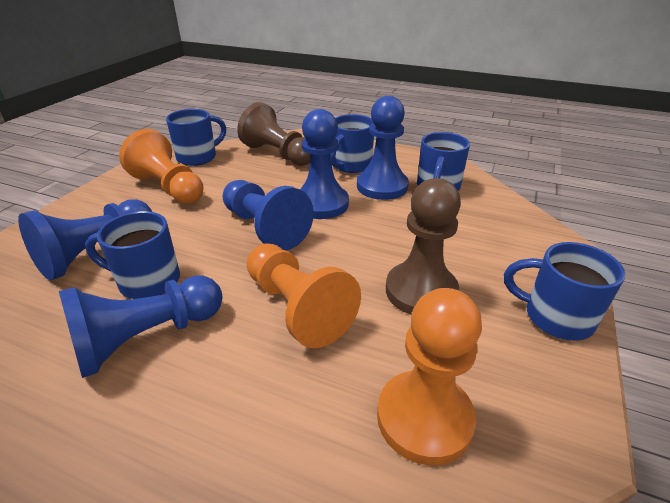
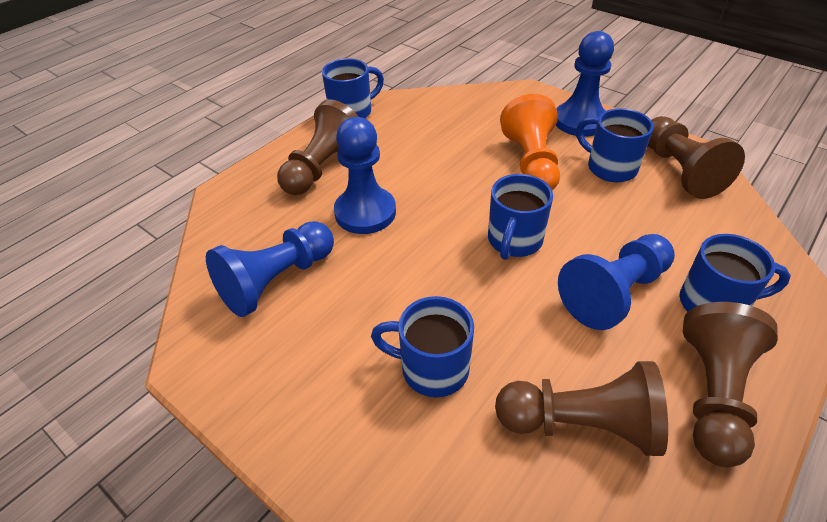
blue pawn: 5 -> 4
brown pawn: 2 -> 4
orange pawn: 3 -> 1

